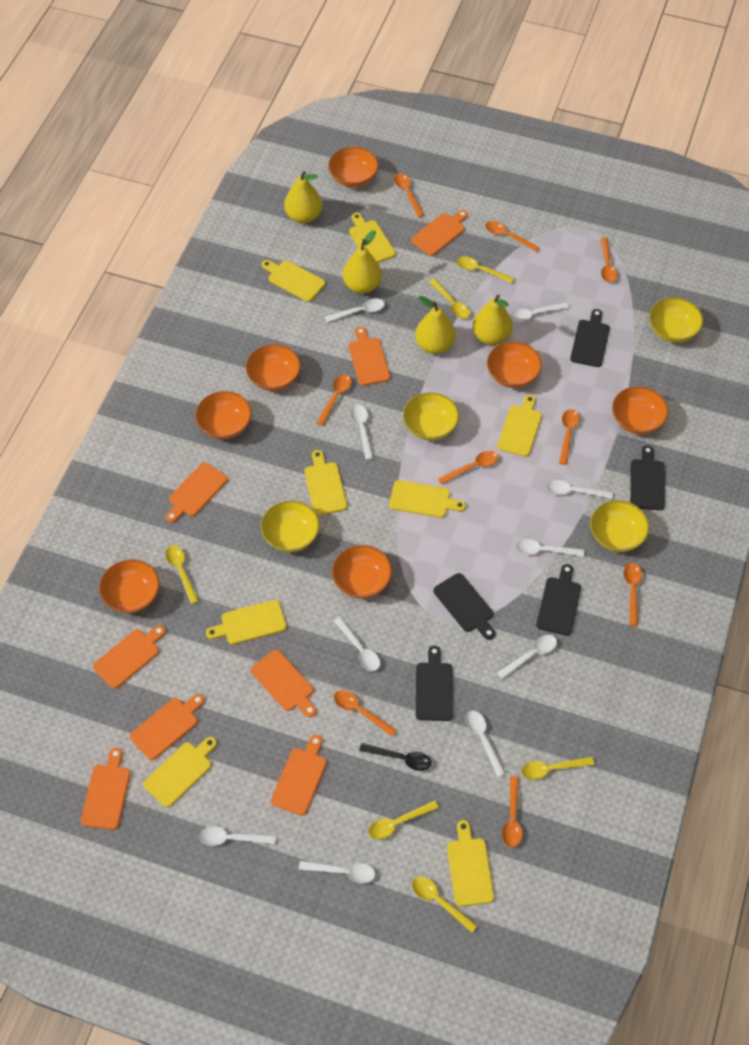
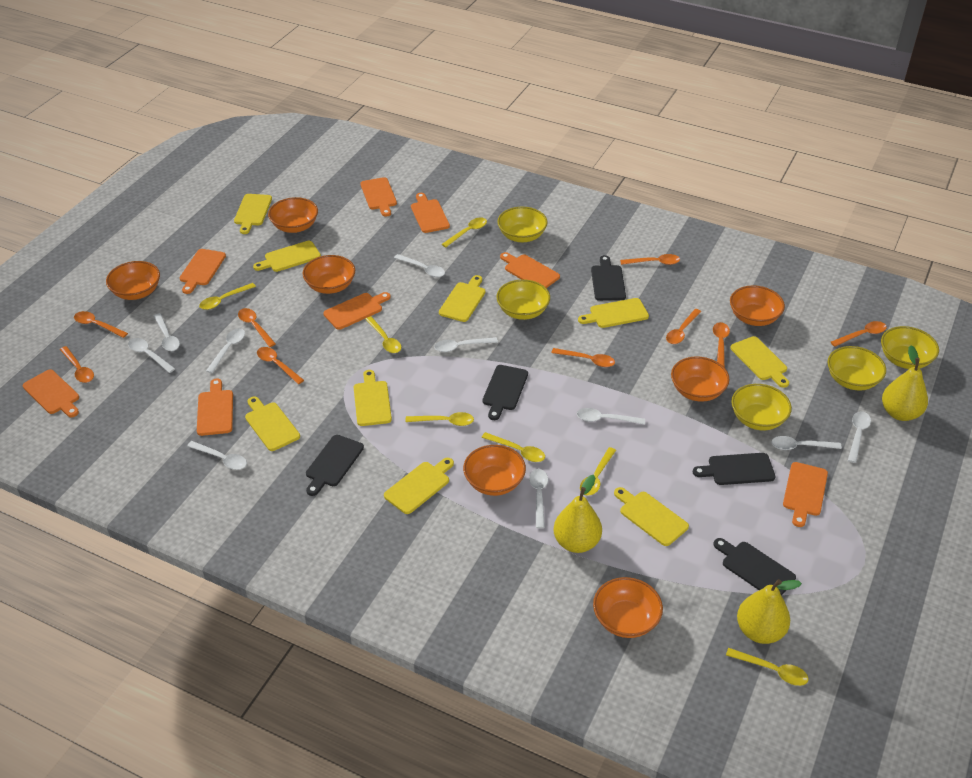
black spoon: 1 -> 0
yellow bowl: 4 -> 5
yellow cutting board: 8 -> 9
yellow pear: 4 -> 3
yellow spoon: 6 -> 7

